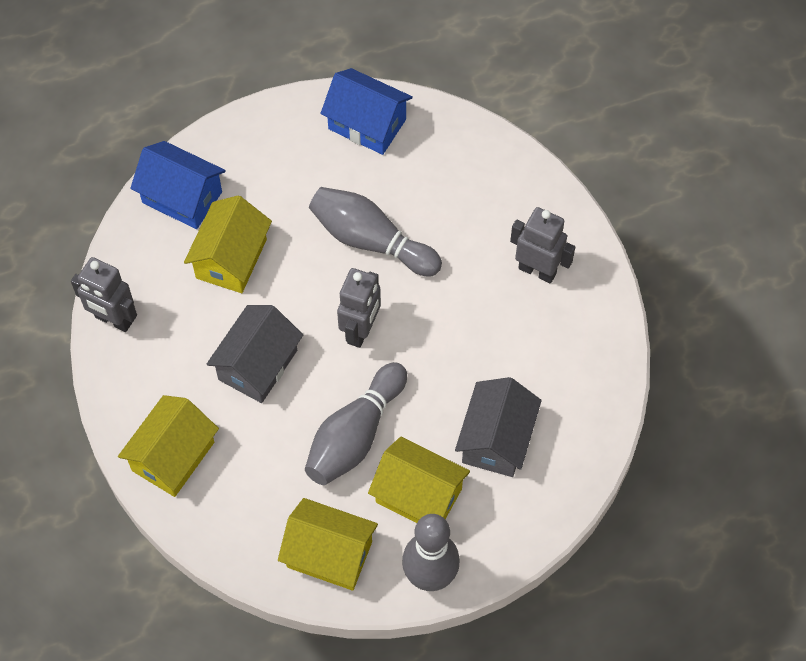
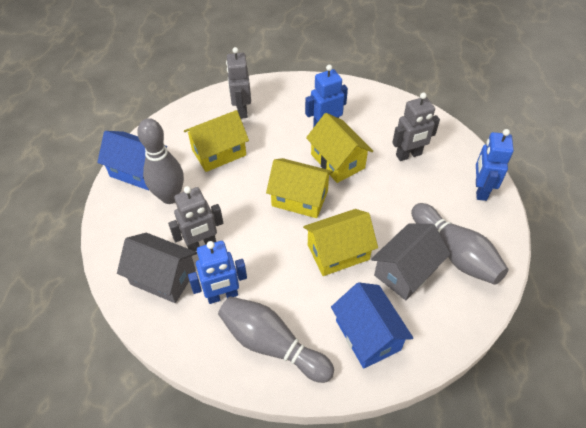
blue robot: 0 -> 3

